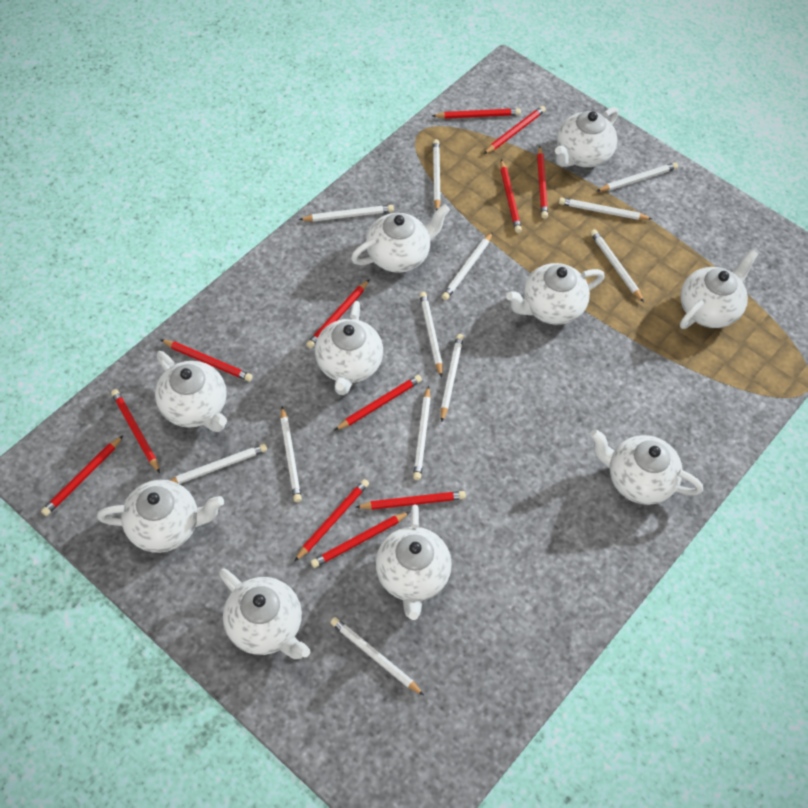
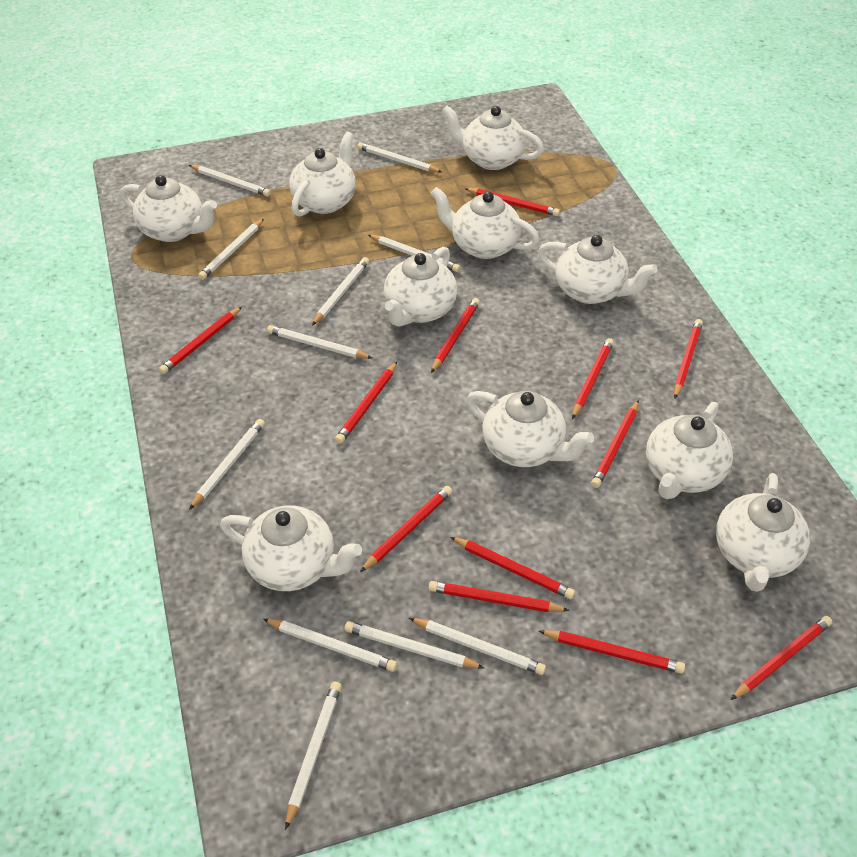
white pencil: 12 -> 11

